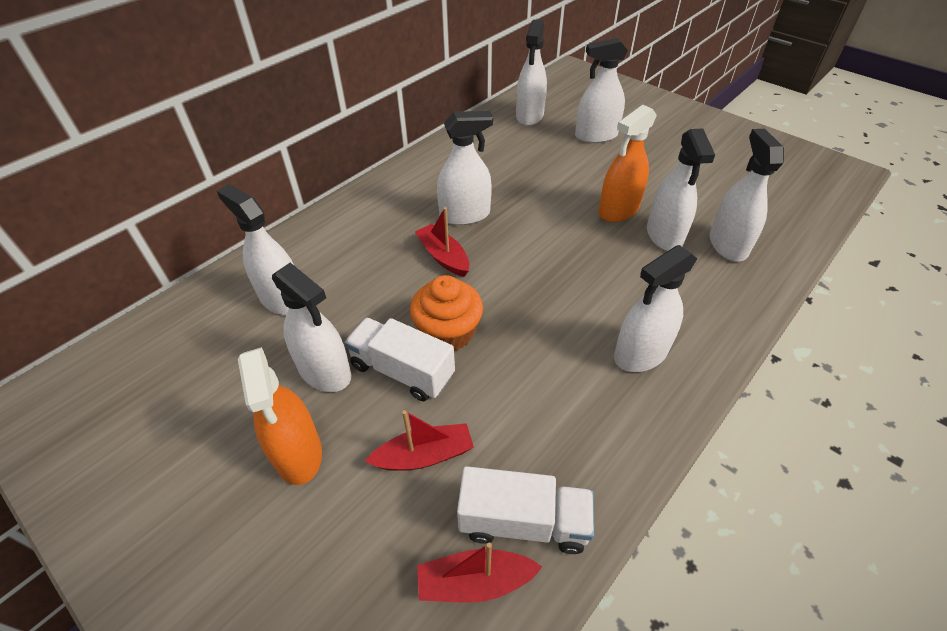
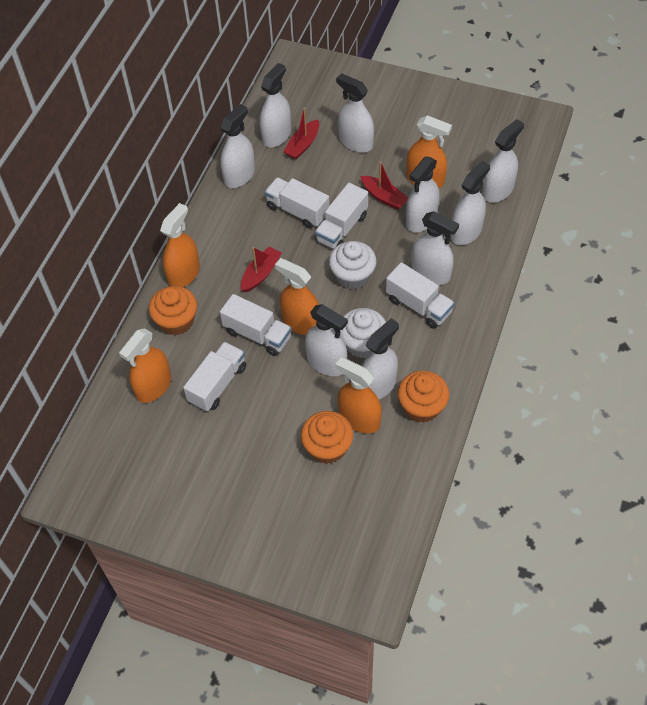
orange cupcake: 1 -> 3
orange spray bottle: 2 -> 5
white cupcake: 0 -> 2
white spray bottle: 8 -> 9
white truck: 2 -> 5

